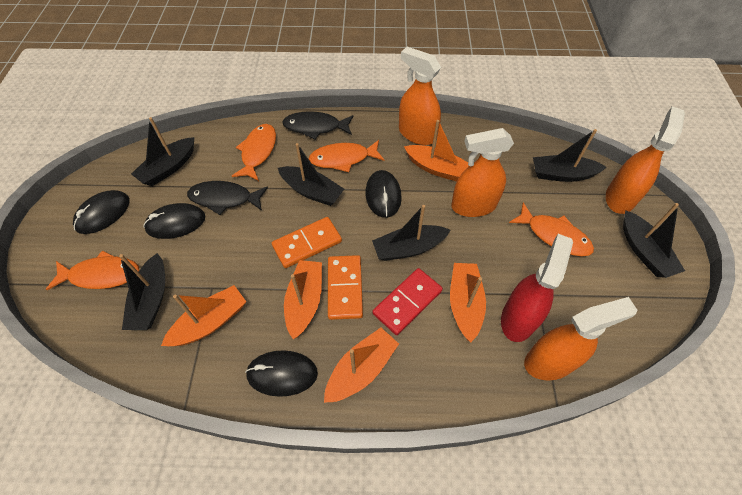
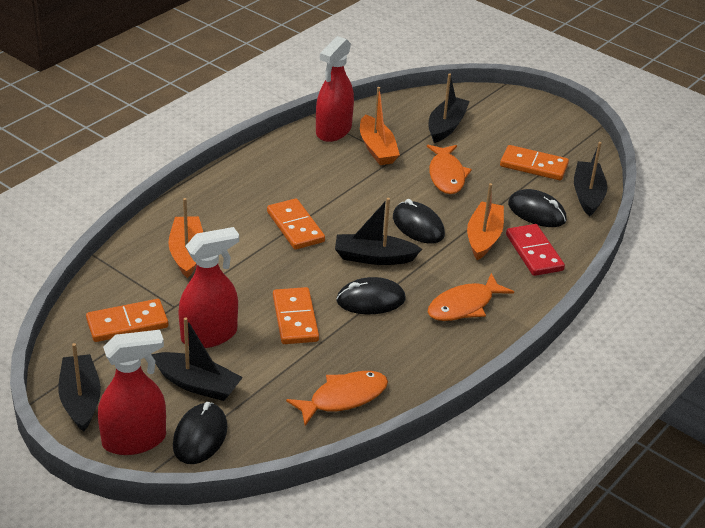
black boat: 6 -> 5
black fish: 2 -> 0
orange boat: 5 -> 3
orange domino: 2 -> 4
orange fish: 4 -> 3
orange spray bottle: 4 -> 0
red spray bottle: 1 -> 3

